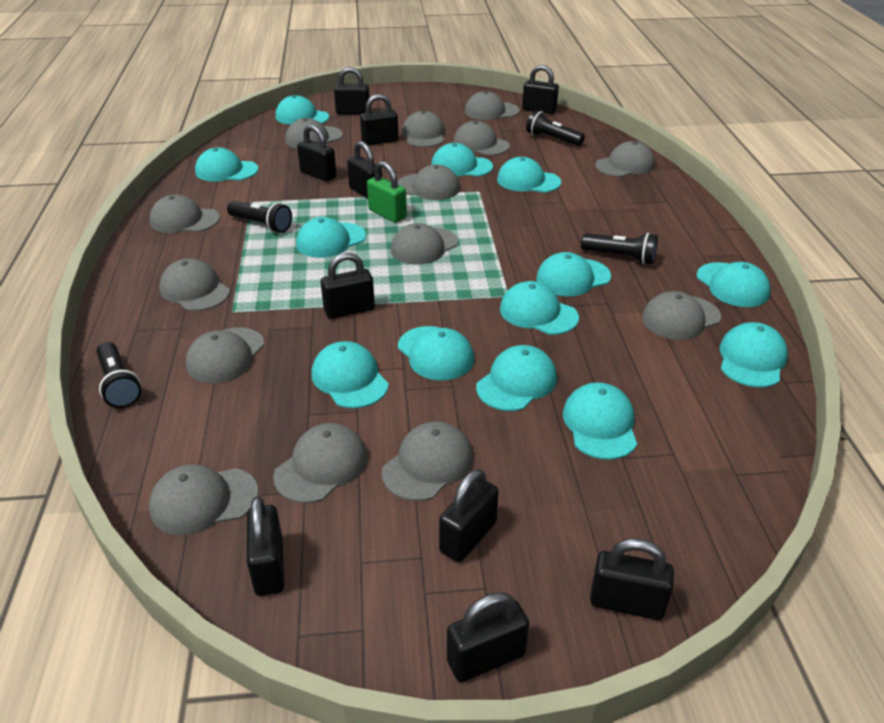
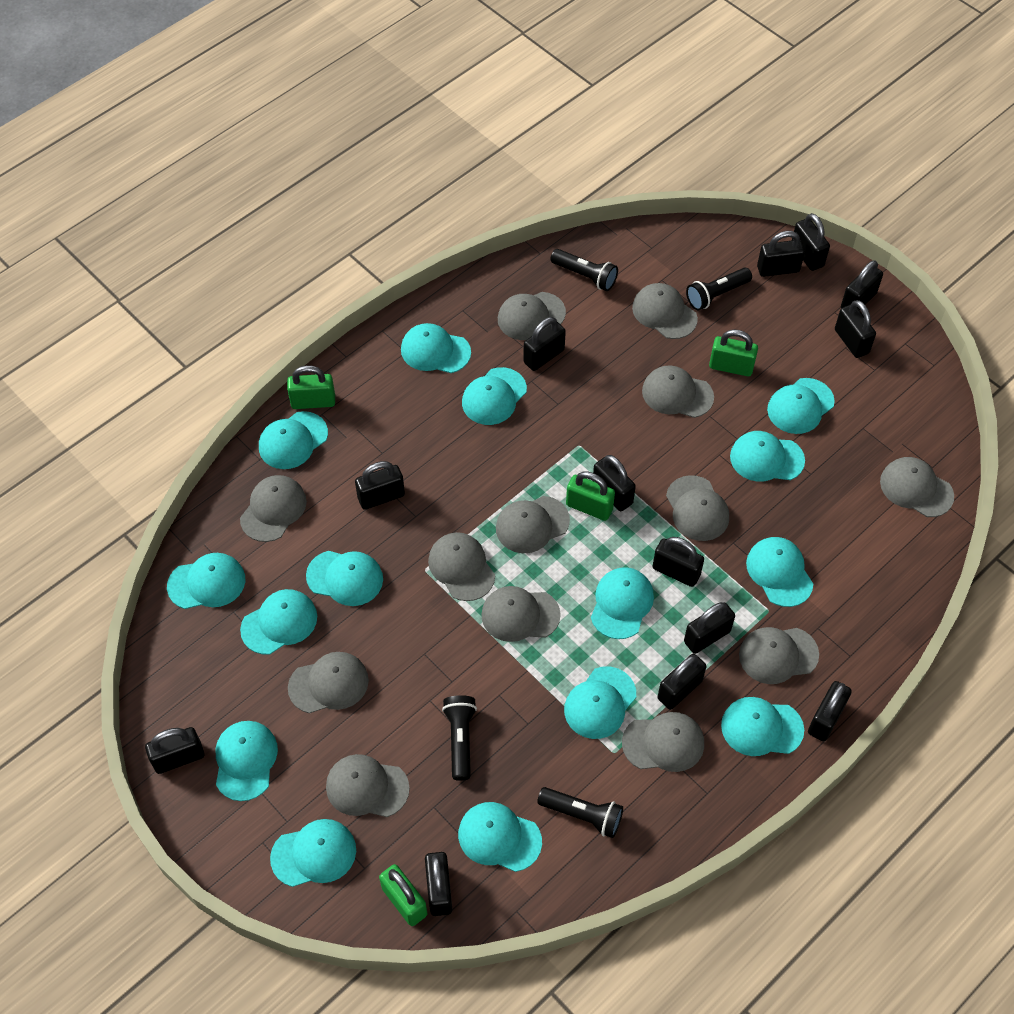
black padlock: 10 -> 13
green padlock: 1 -> 4
grey cap: 14 -> 13
turquoise cap: 13 -> 15

